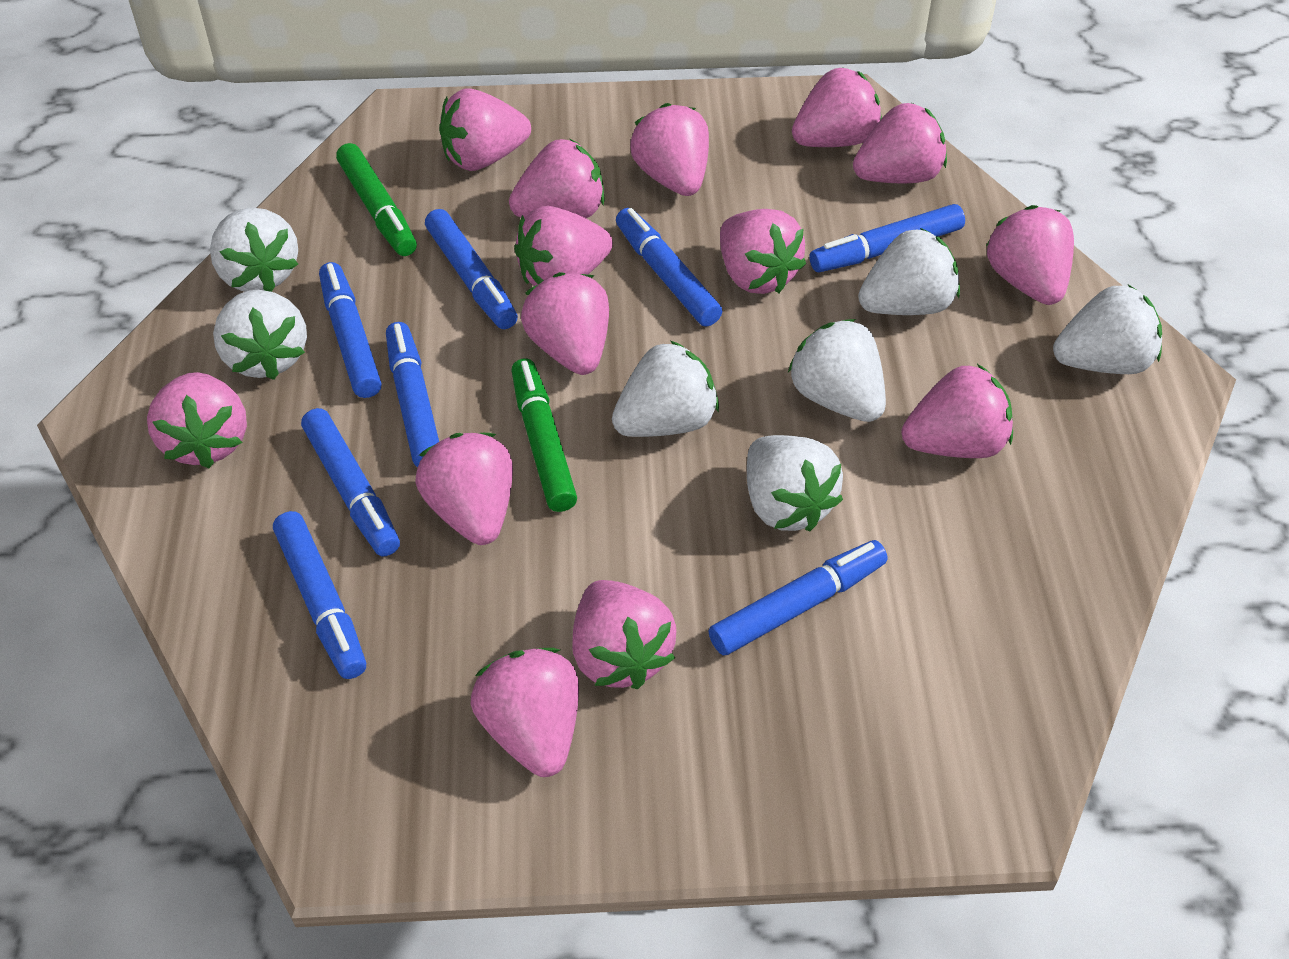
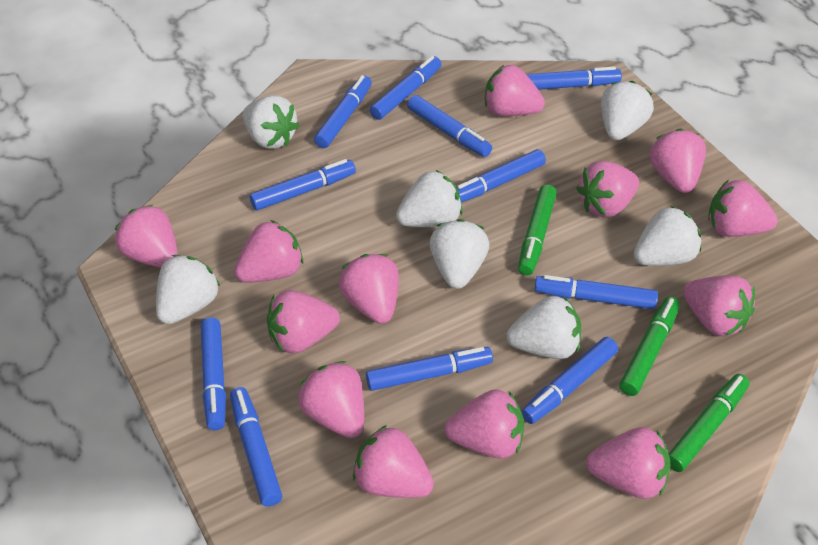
blue marker: 8 -> 11
green marker: 2 -> 3
pink strawberry: 14 -> 13

